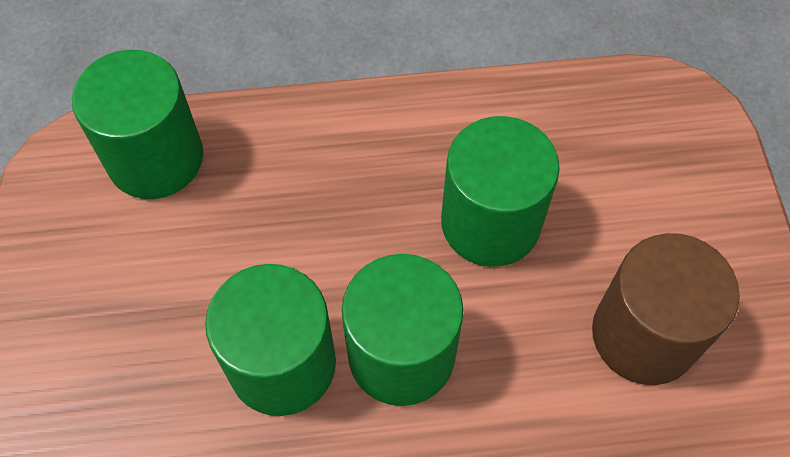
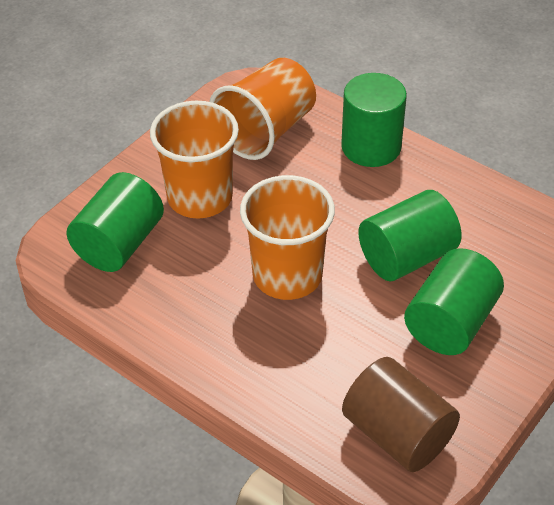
orange cup: 0 -> 3

